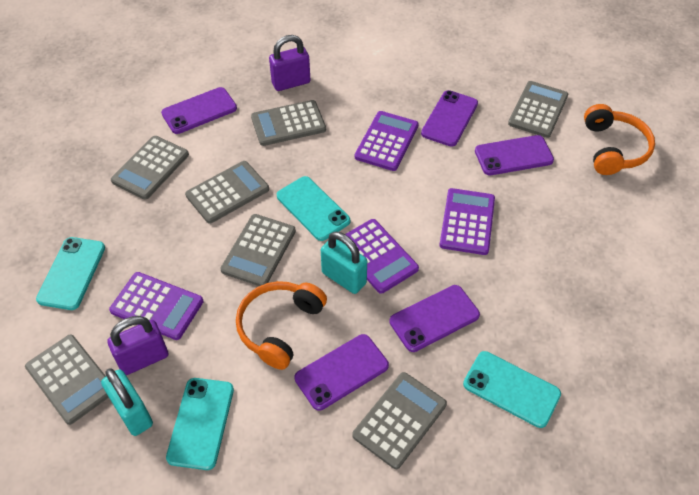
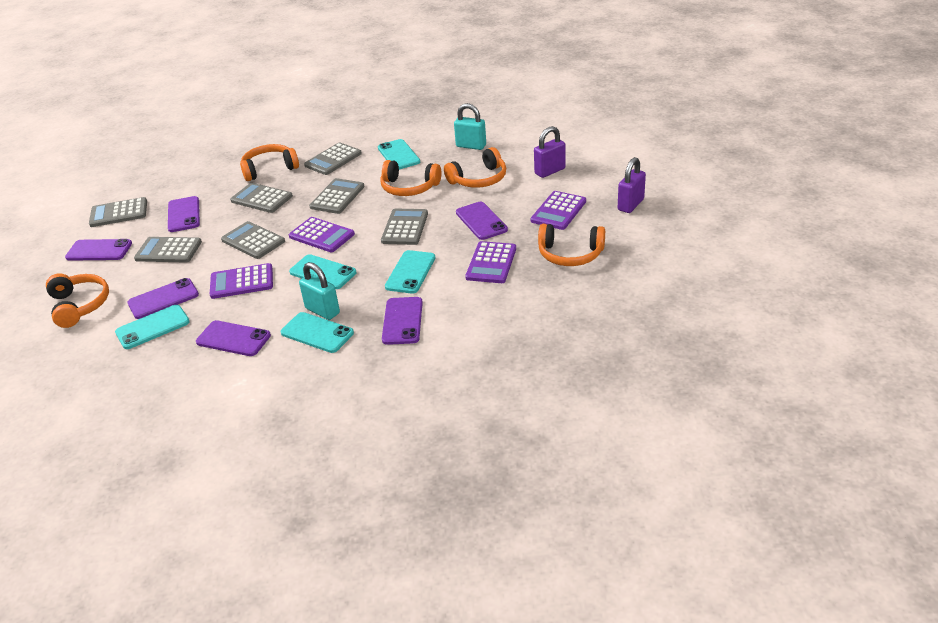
orange headphones: 2 -> 5
purple phone: 5 -> 6
turquoise phone: 4 -> 5

